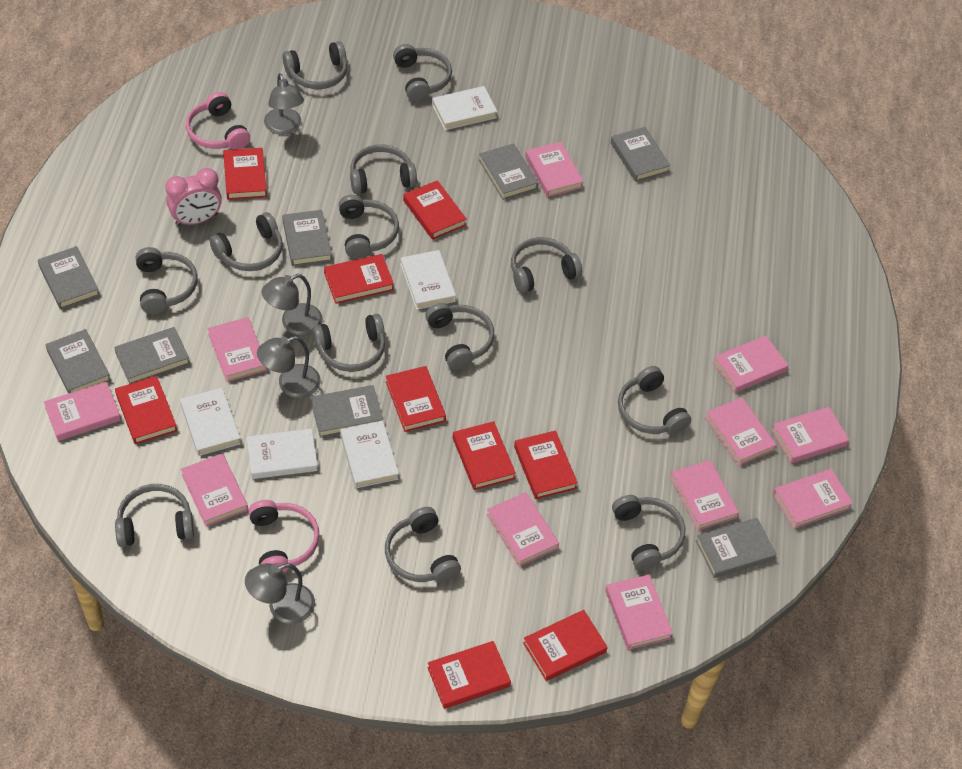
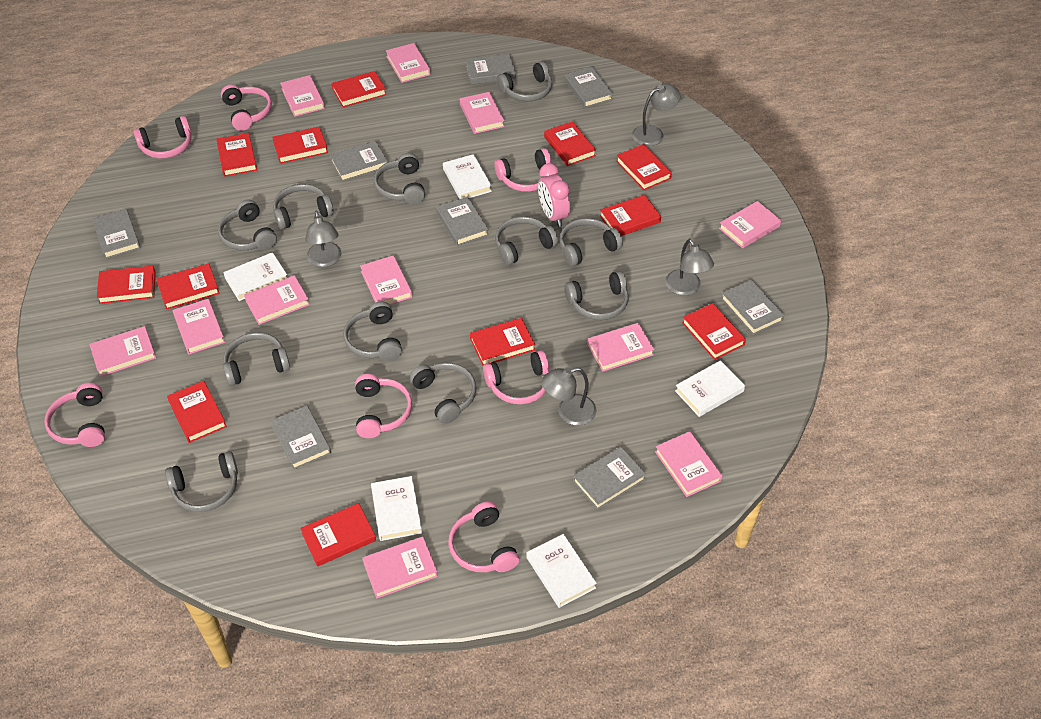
grey headphones: 13 -> 11
pink headphones: 2 -> 7
red book: 9 -> 12

